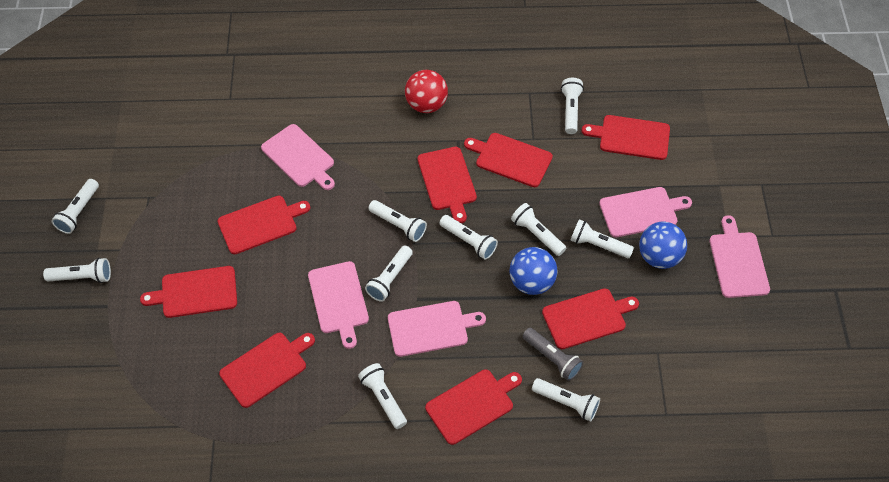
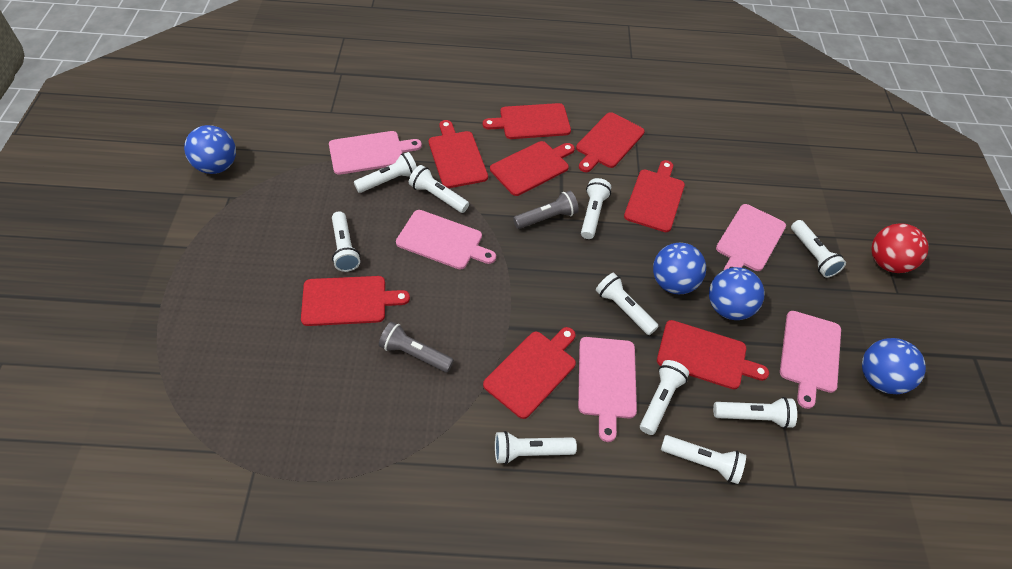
blue ball: 2 -> 4
grey flashlight: 1 -> 2

